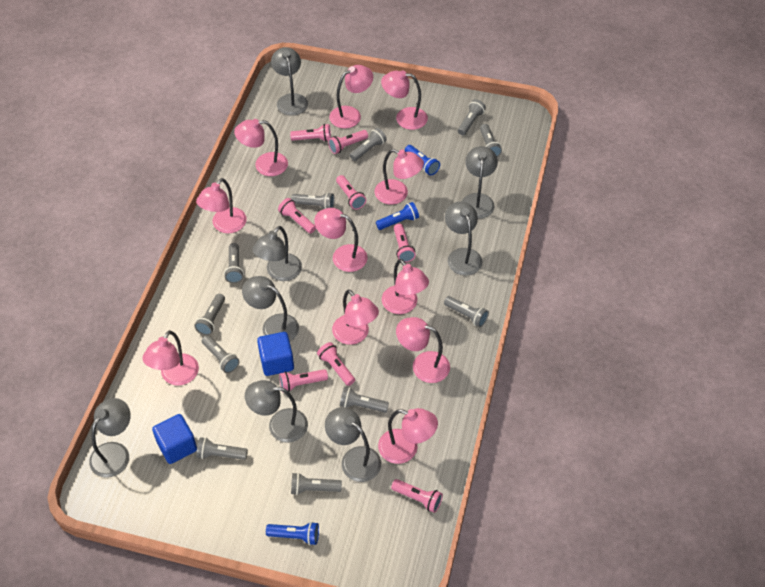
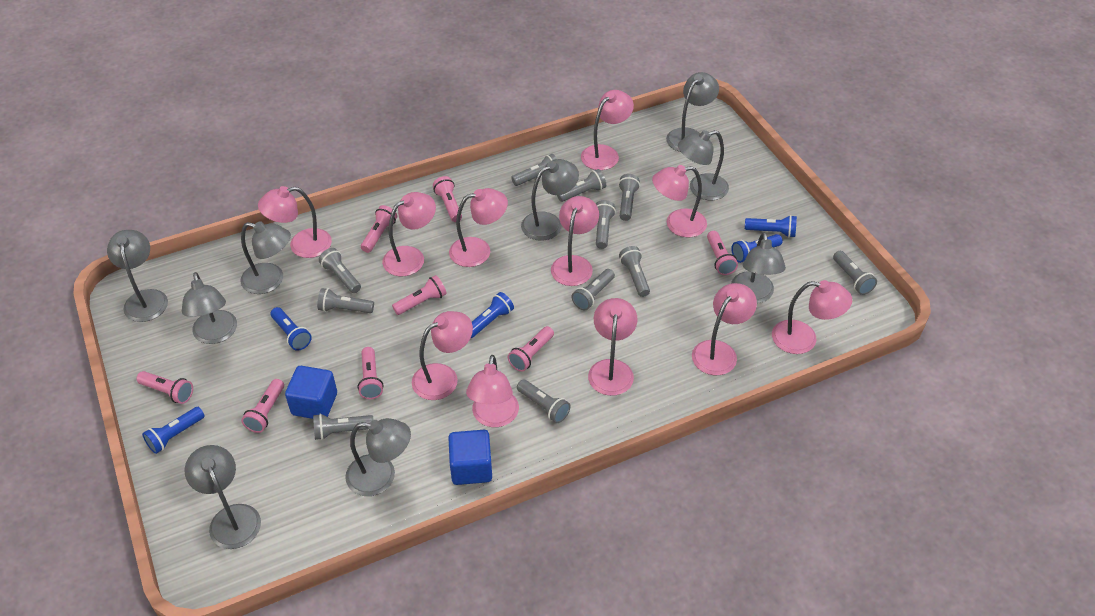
blue flashlight: 3 -> 5
grey lamp: 8 -> 9

